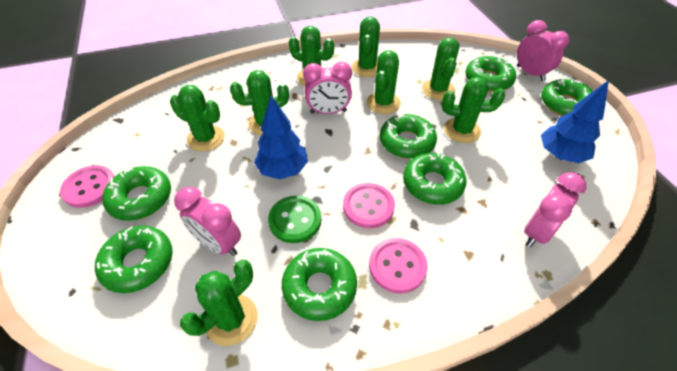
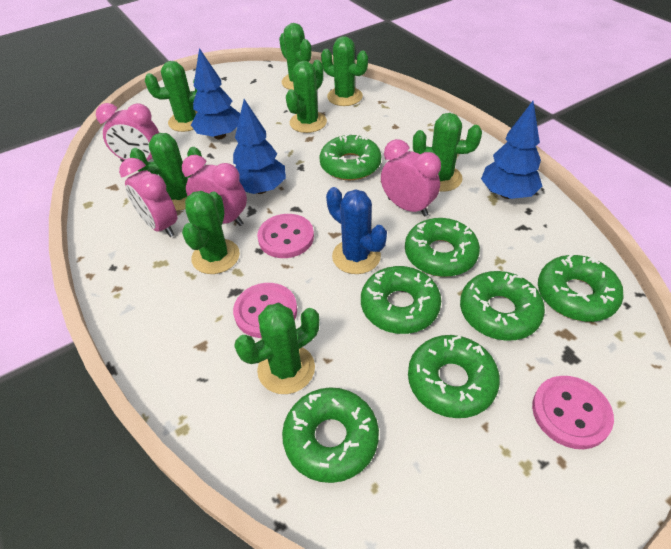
blue cactus: 0 -> 1
blue tree: 2 -> 3
green button: 1 -> 0

